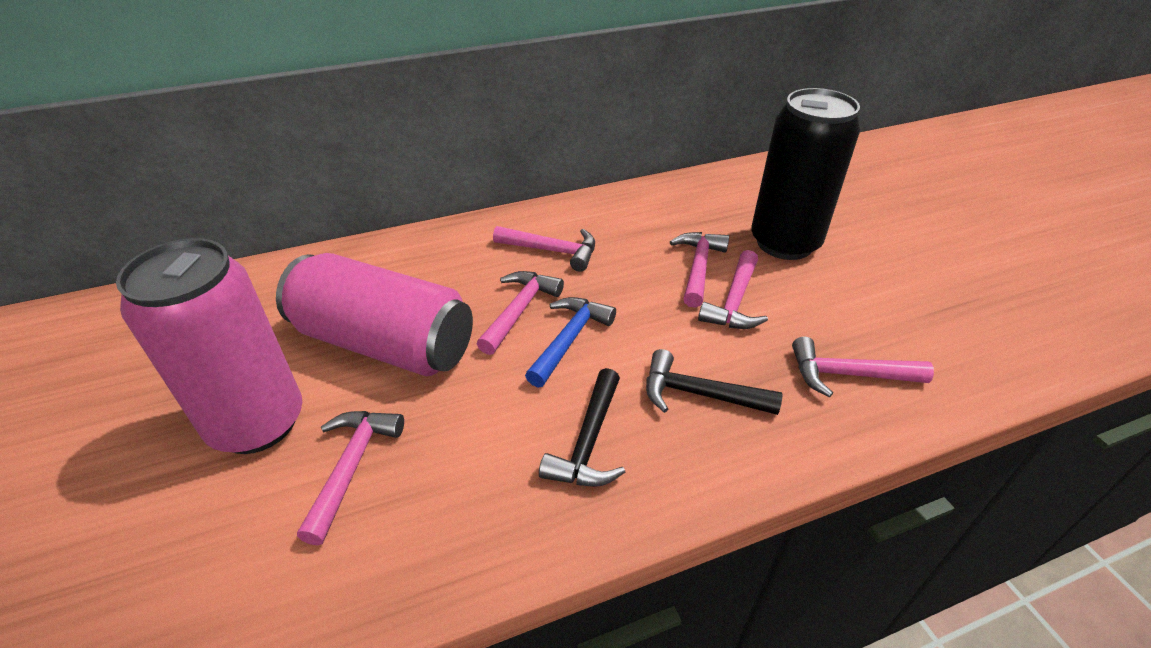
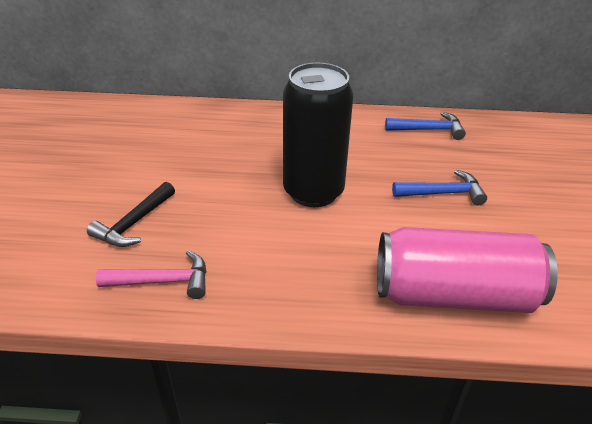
black hammer: 2 -> 1
blue hammer: 1 -> 2
pink can: 2 -> 1
pink hammer: 6 -> 1

